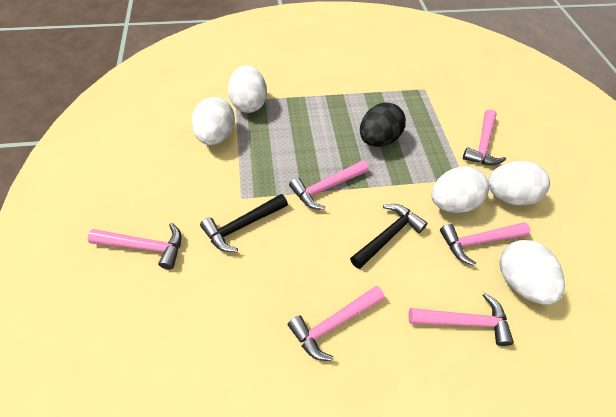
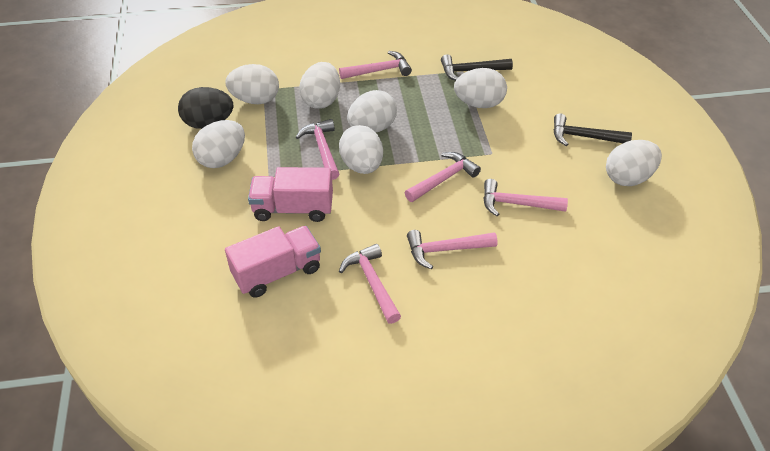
pink truck: 0 -> 2
white egg: 5 -> 7

